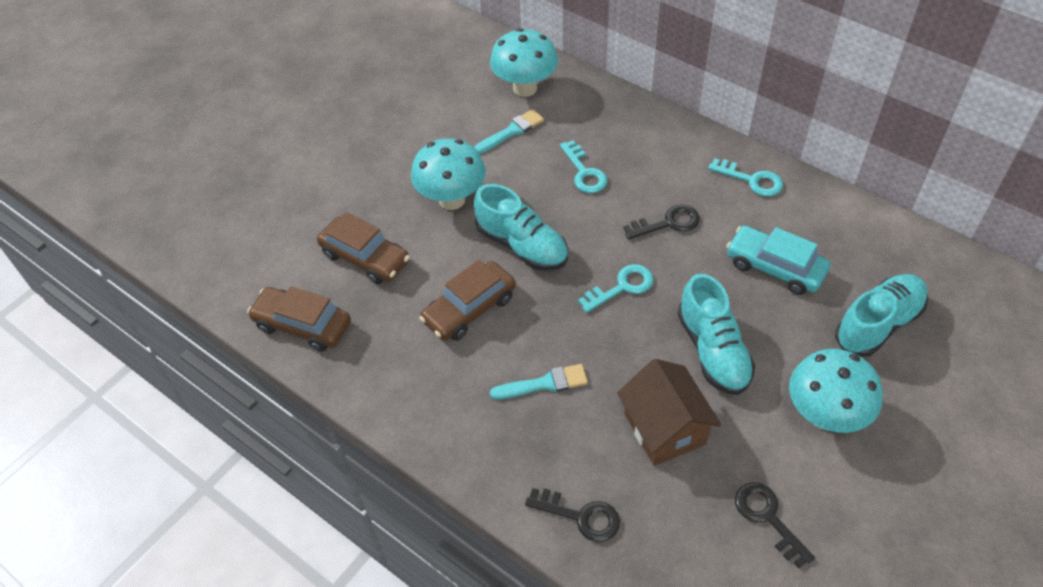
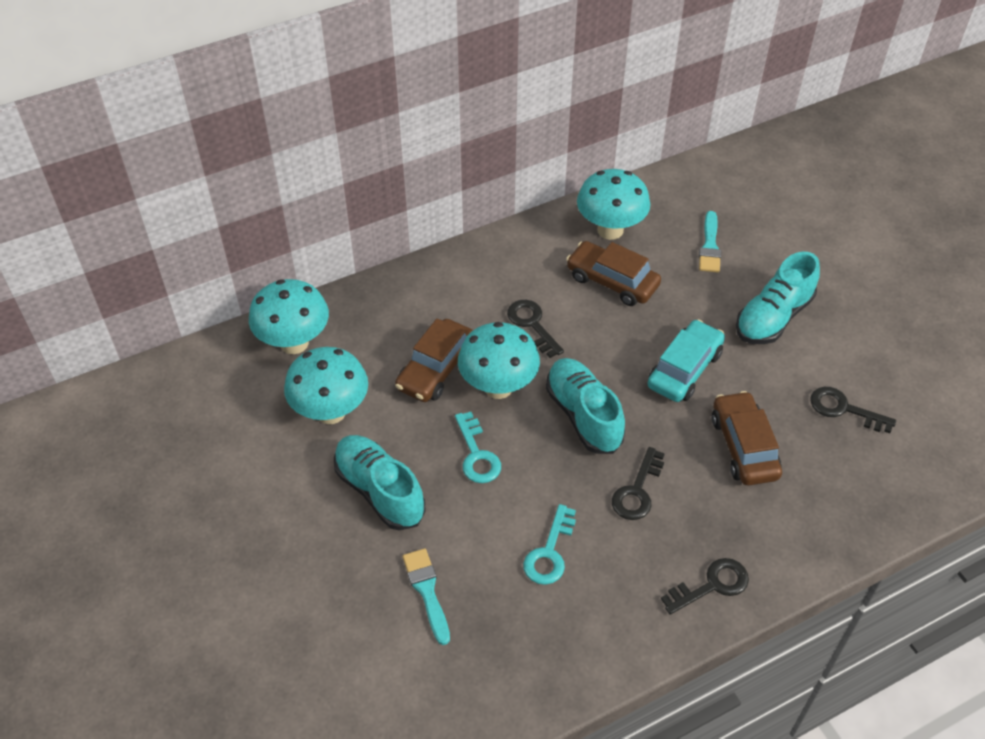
black key: 3 -> 4
brown house: 1 -> 0
turquoise key: 3 -> 2
turquoise mushroom: 3 -> 4

